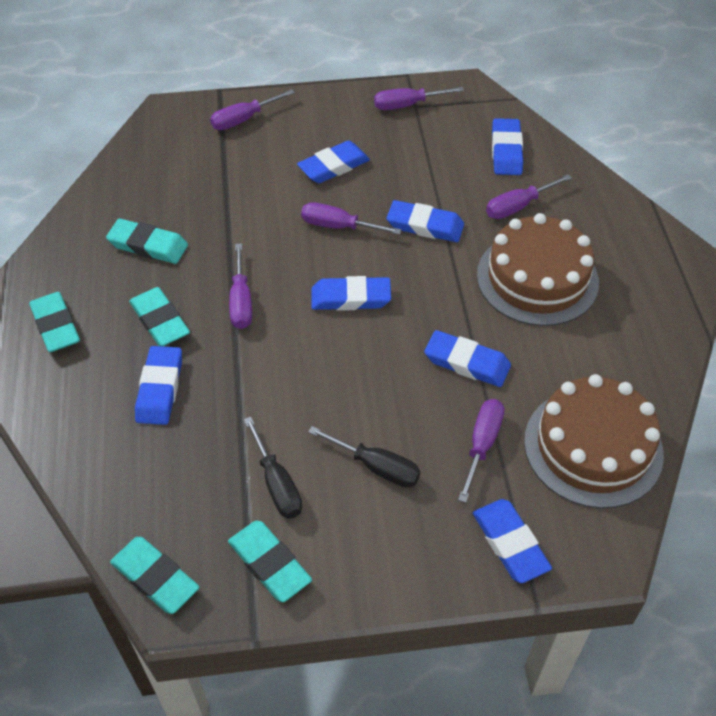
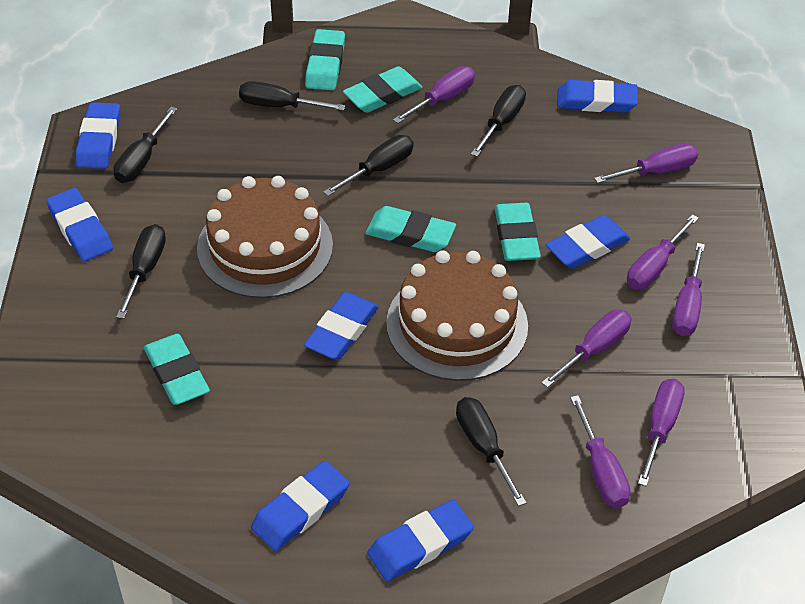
black screwdriver: 2 -> 6
purple screwdriver: 6 -> 7

